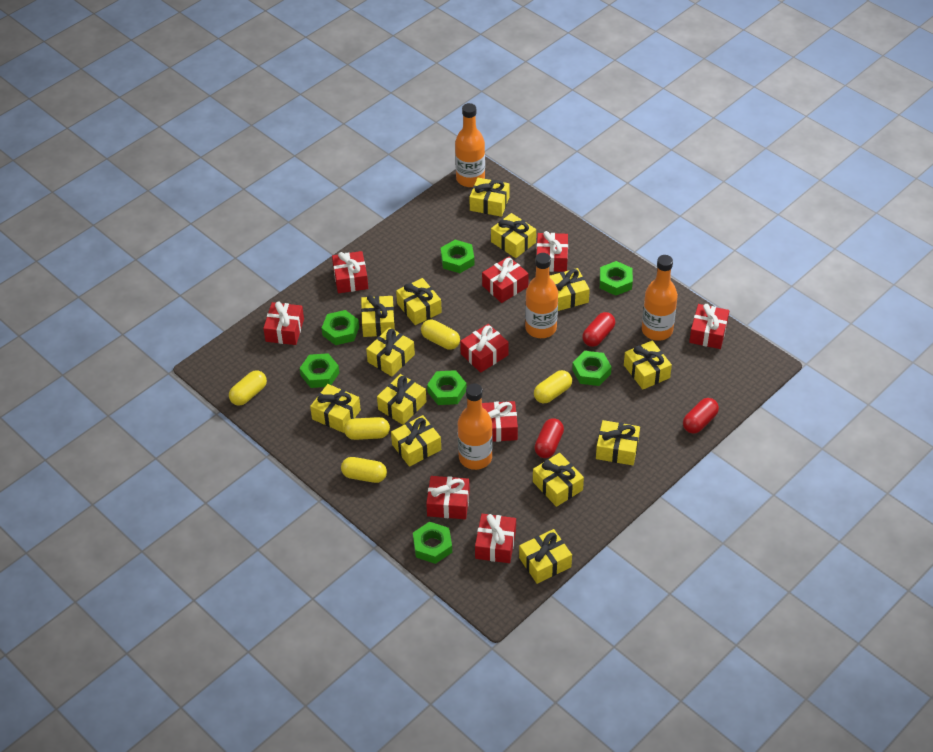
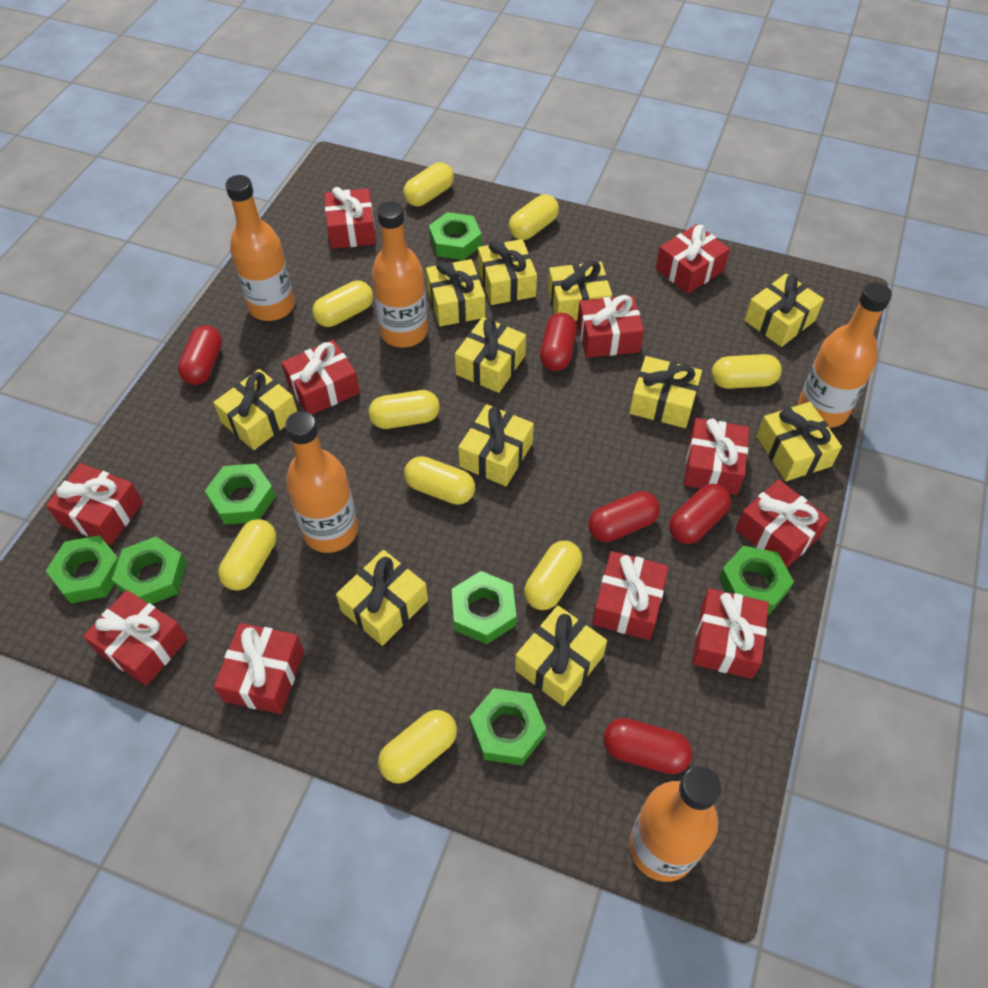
orange bottle: 4 -> 5
red capsule: 3 -> 5
red gift: 9 -> 11
yellow capsule: 5 -> 9
yellow gift: 13 -> 11

